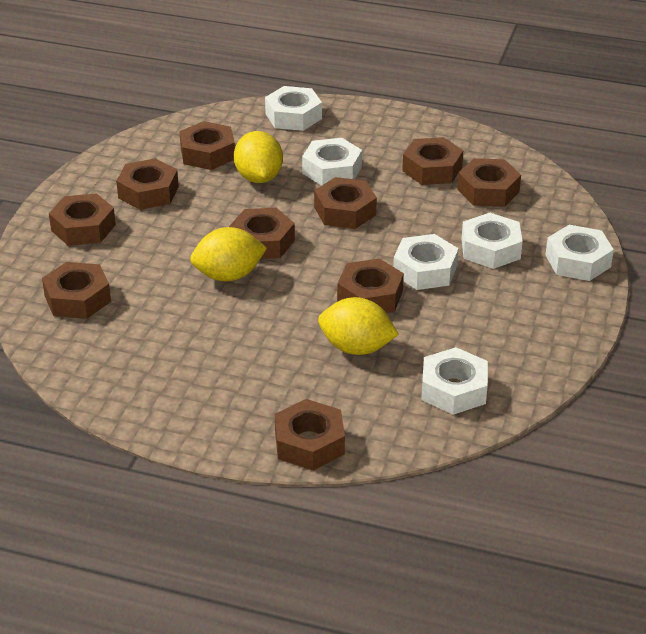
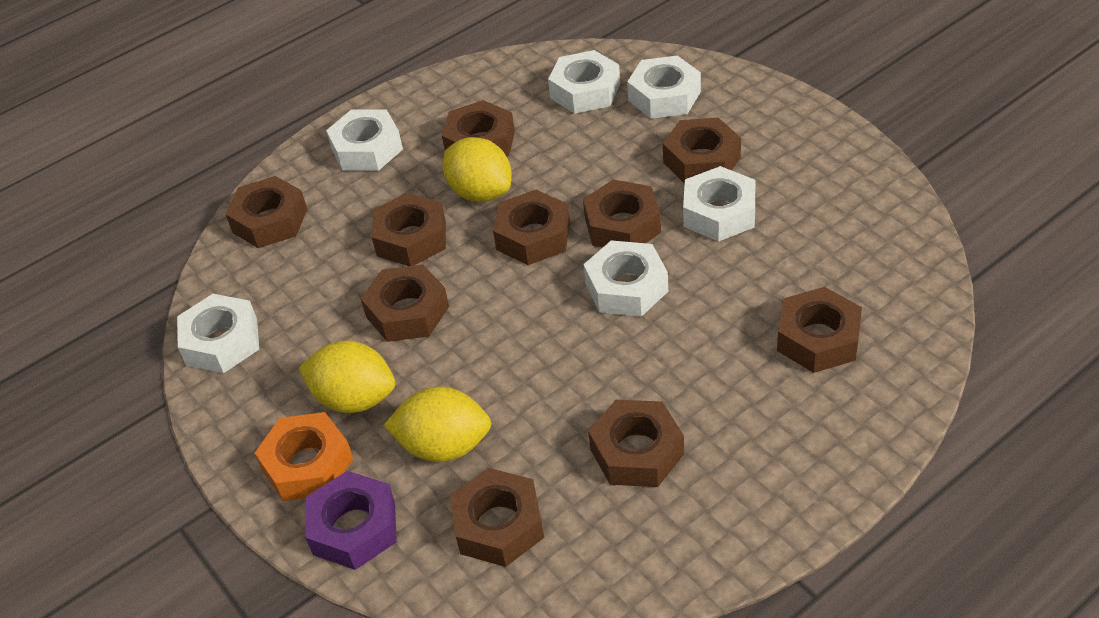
orange nut: 0 -> 1
purple nut: 0 -> 1

